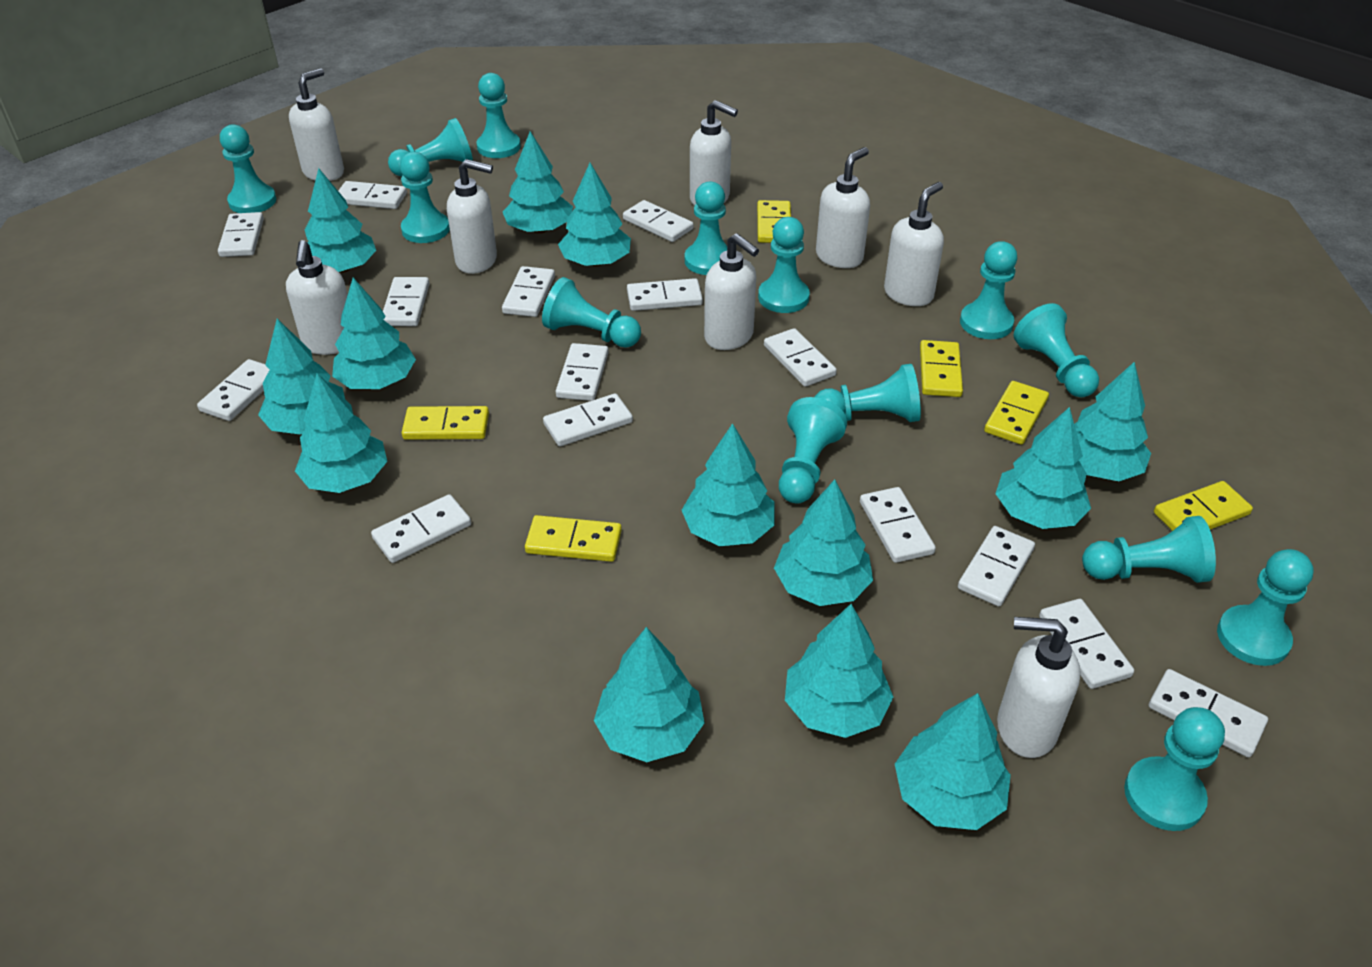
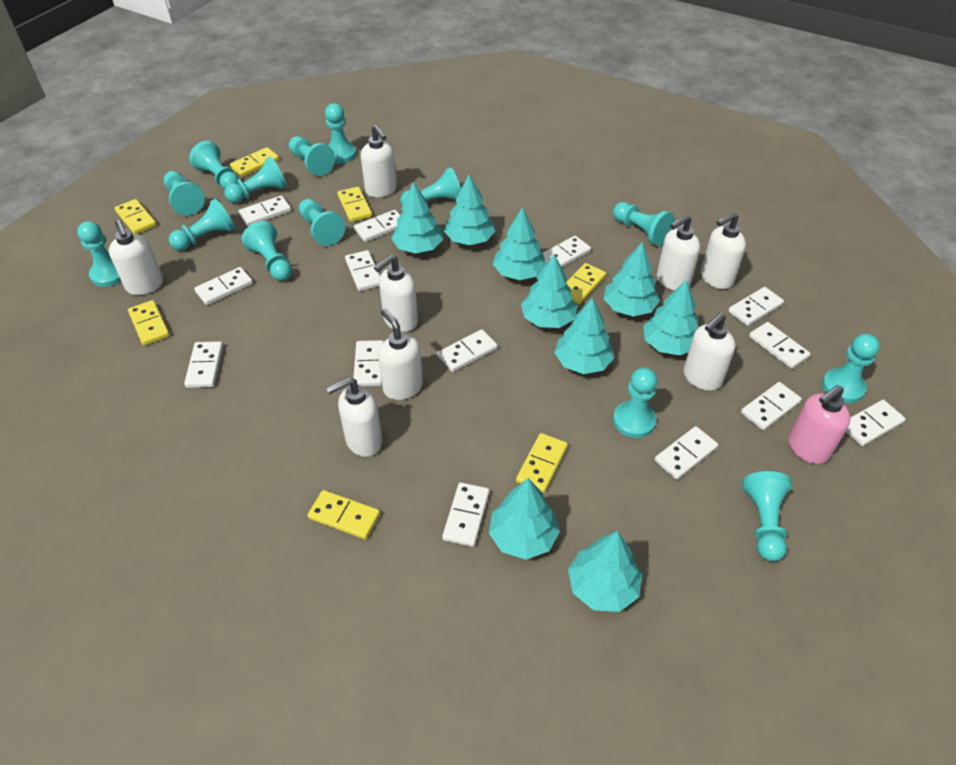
pink soap dispenser: 0 -> 1
turquoise tree: 13 -> 9
white domino: 15 -> 14
yellow domino: 6 -> 7

